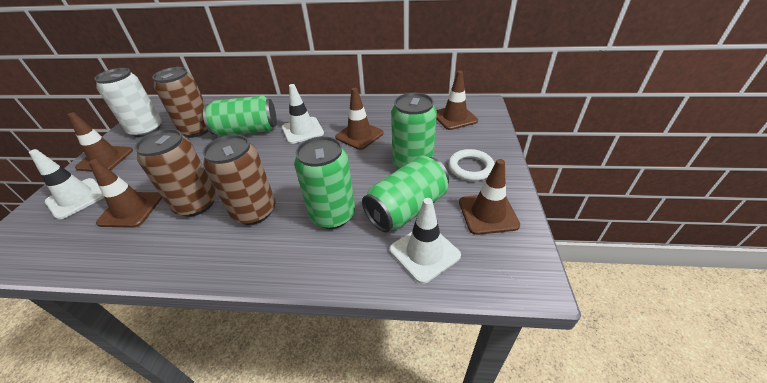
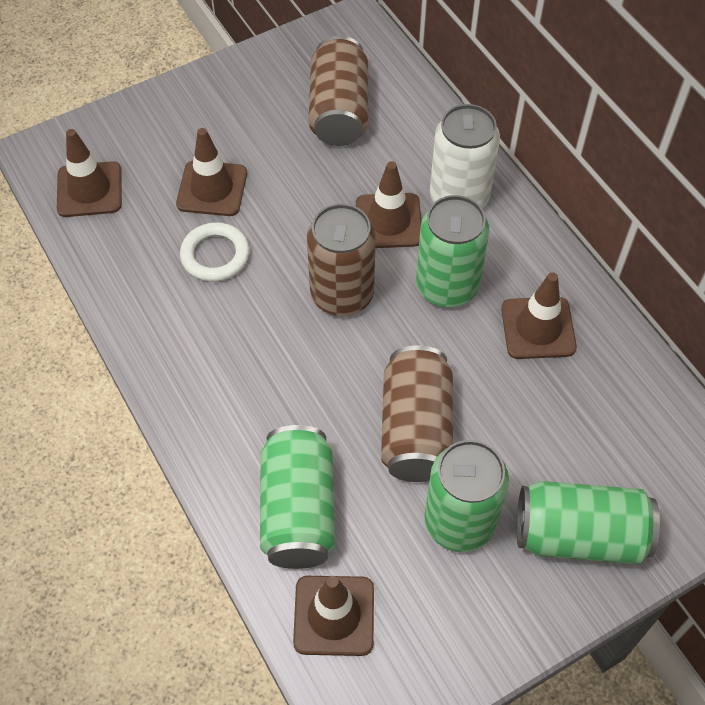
white traffic cone: 3 -> 0

